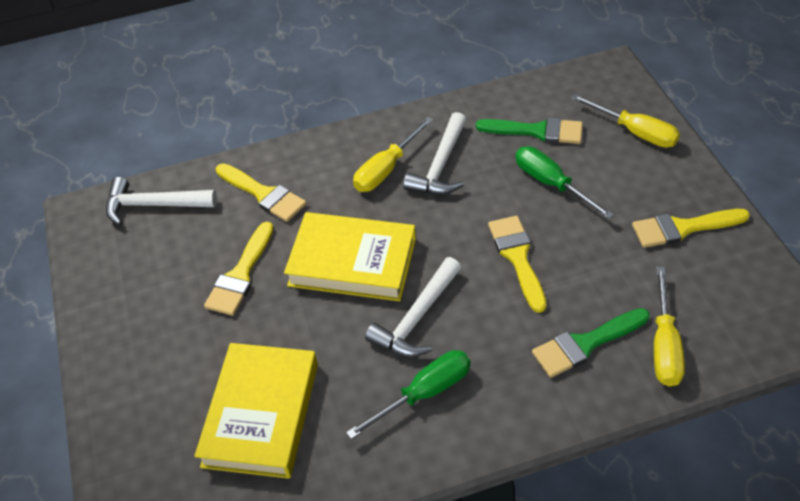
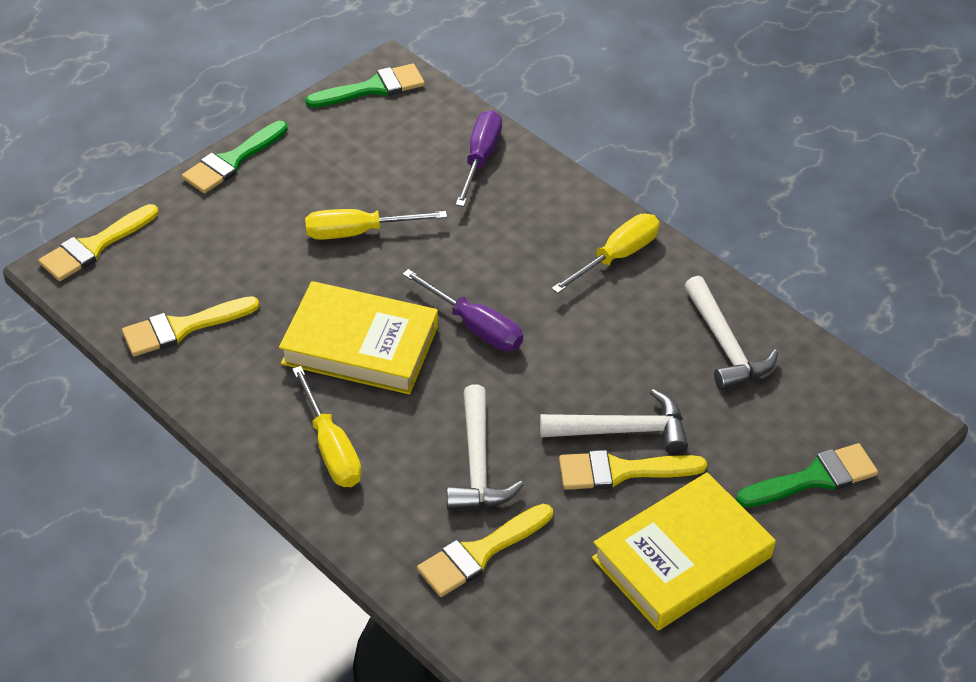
green brush: 2 -> 3
green screwdriver: 2 -> 0
purple screwdriver: 0 -> 2

